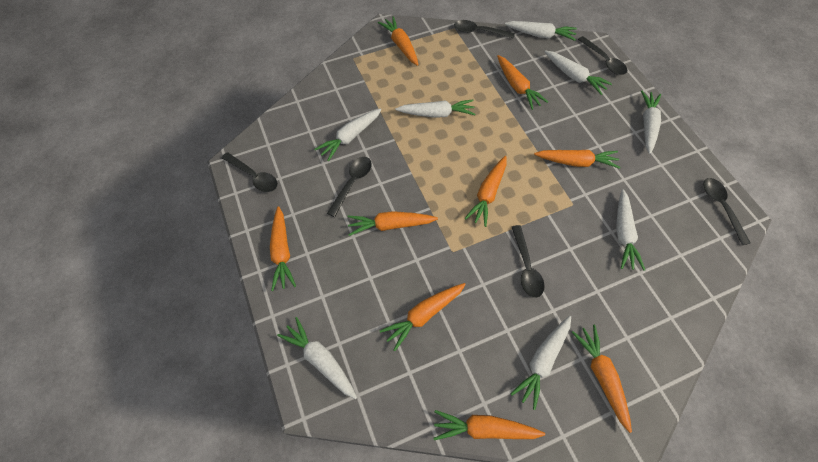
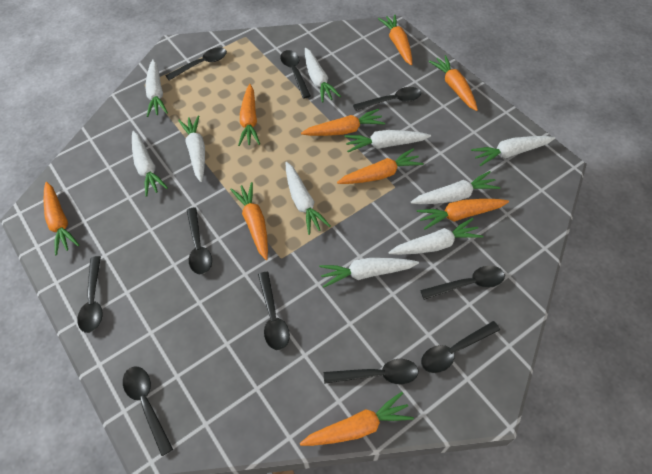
black spoon: 6 -> 10
white carrot: 8 -> 10

